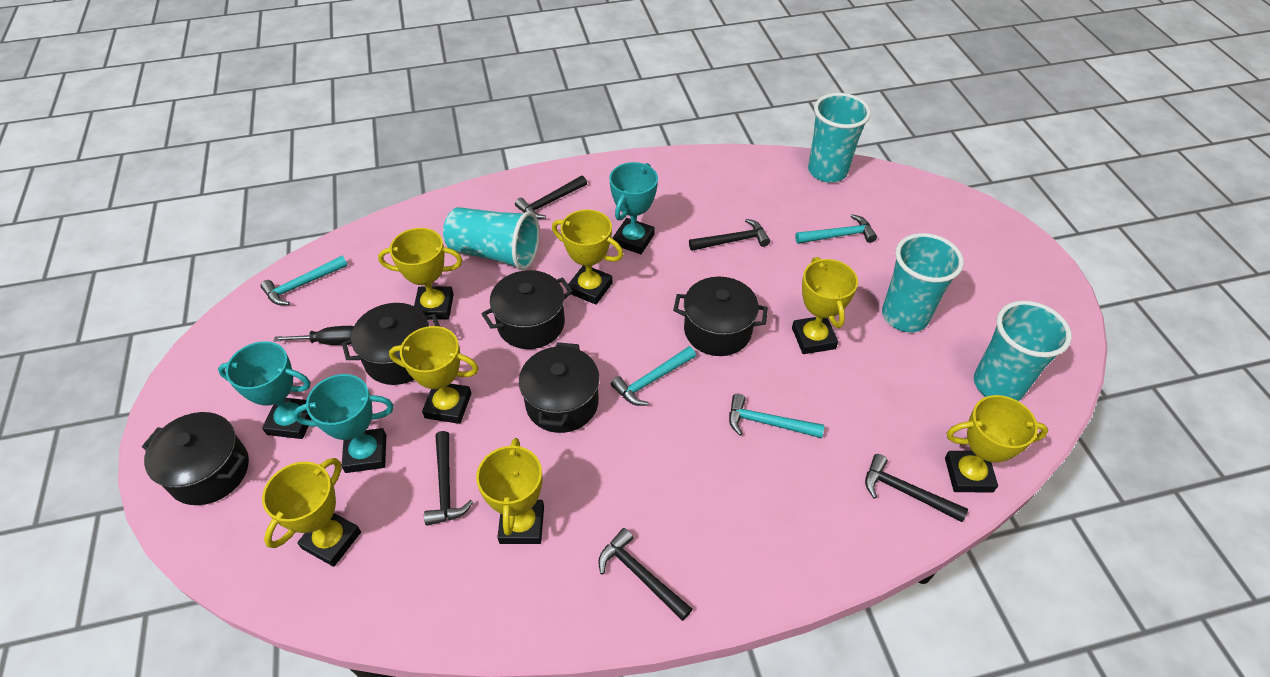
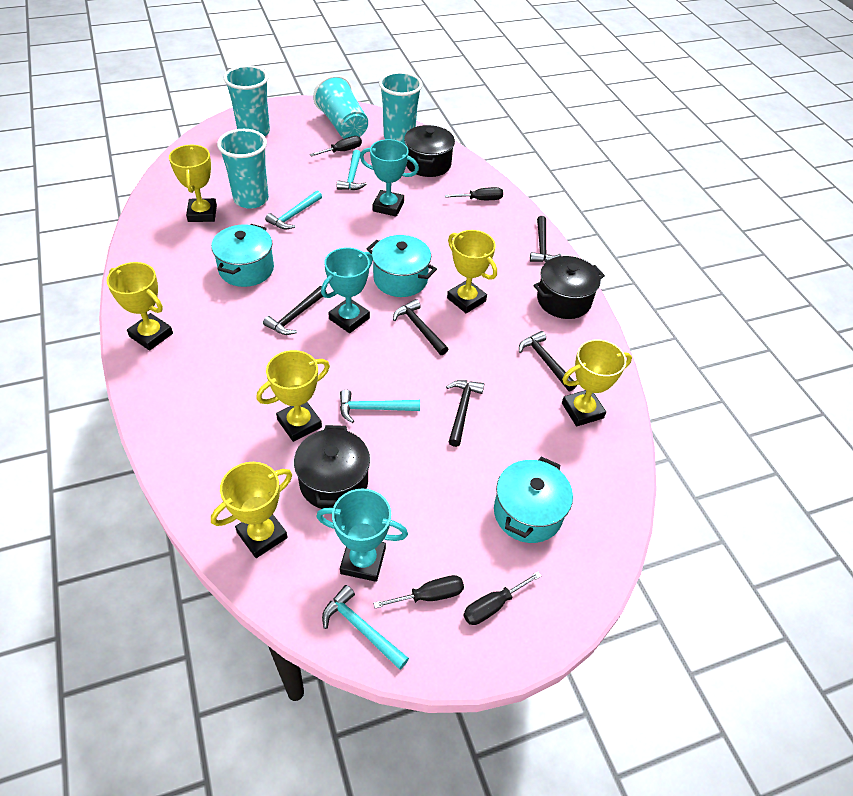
black pot: 5 -> 3
black screwdriver: 1 -> 4
turquoise pot: 0 -> 3
yellow trophy: 7 -> 6

